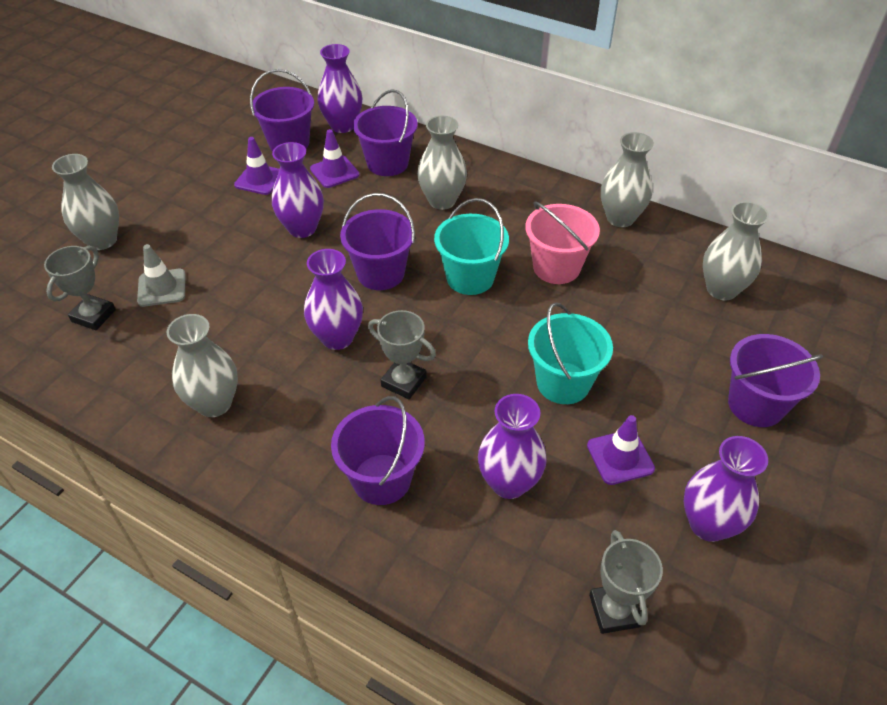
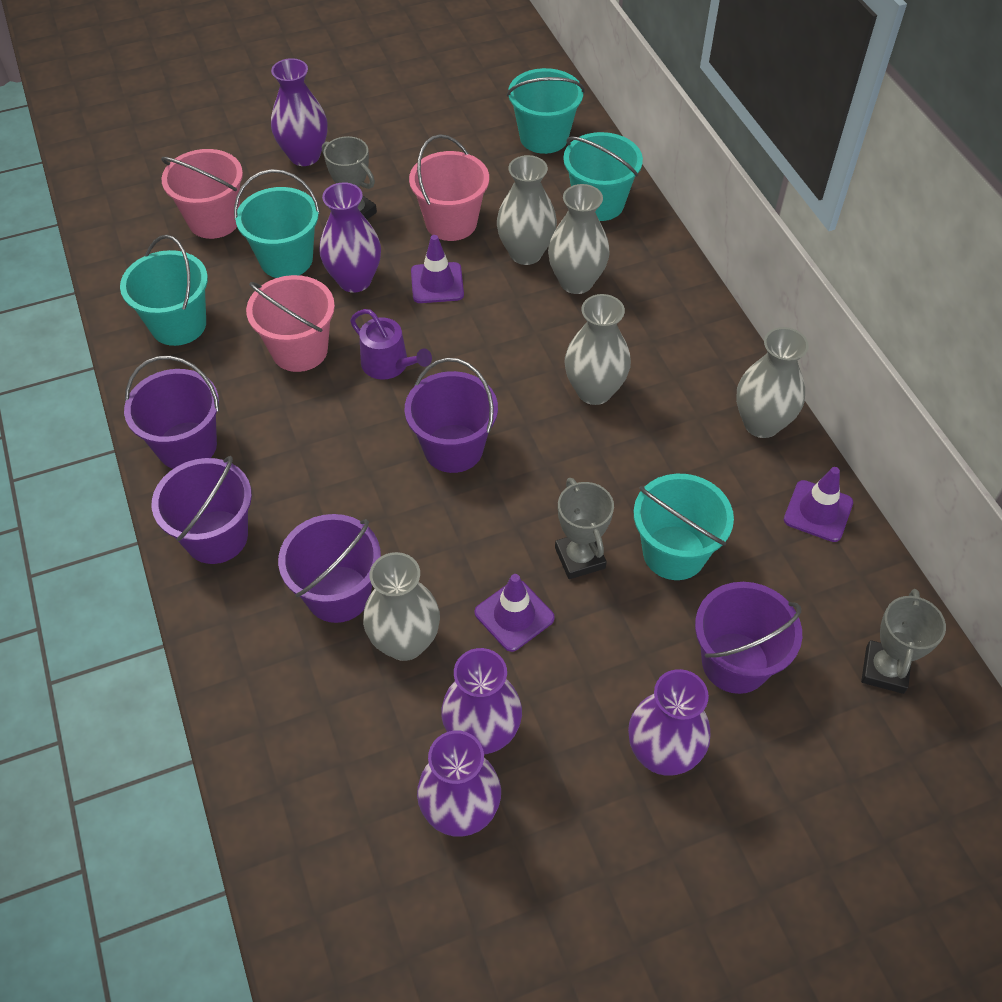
grey traffic cone: 1 -> 0
pink bucket: 1 -> 3
purple watering can: 0 -> 1
turquoise bucket: 2 -> 5

